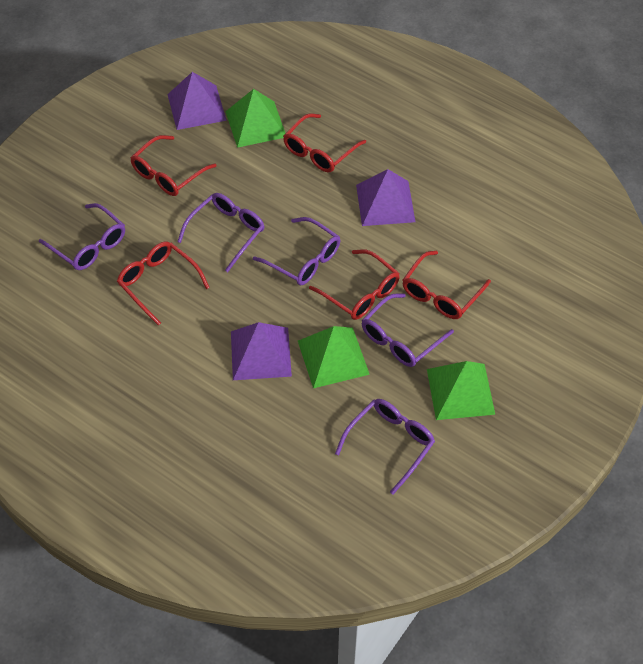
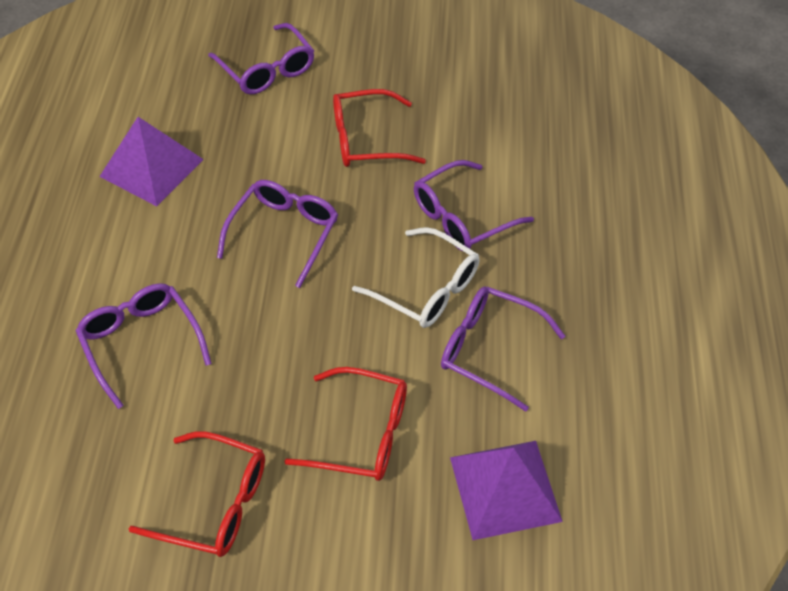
green pyramid: 3 -> 0
purple pyramid: 3 -> 2
red glasses: 5 -> 3
white glasses: 0 -> 1

